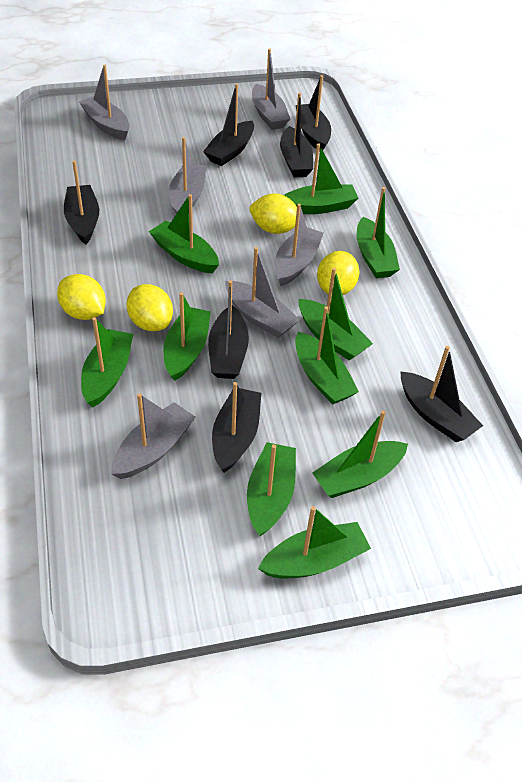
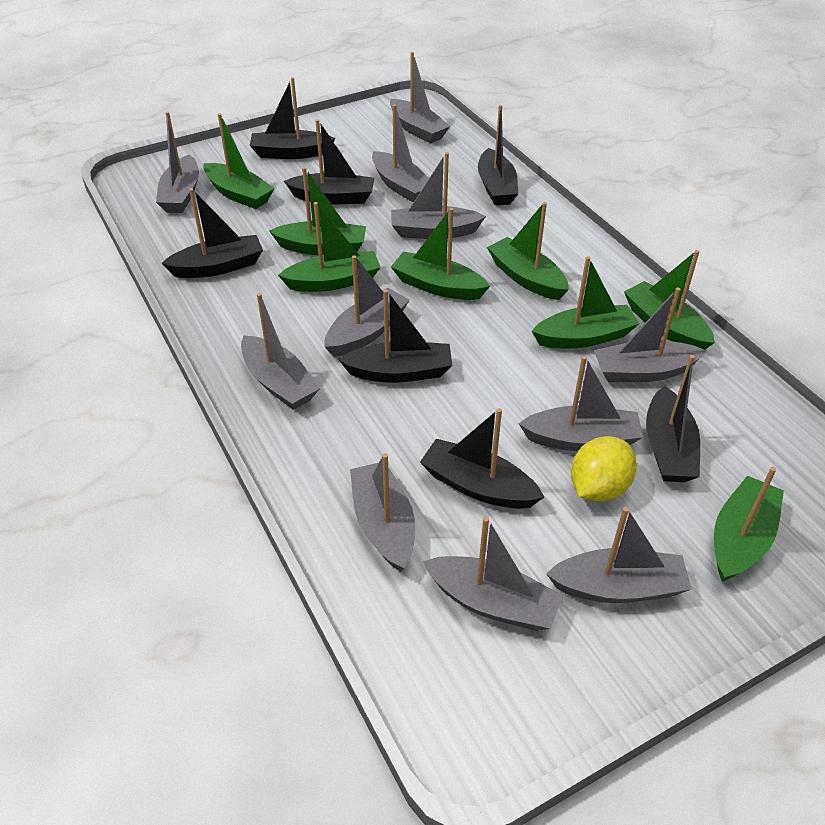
green boat: 10 -> 8
grey boat: 6 -> 11
yellow lemon: 4 -> 1

